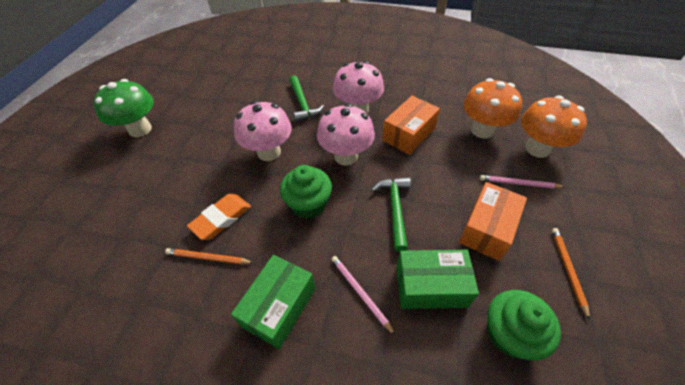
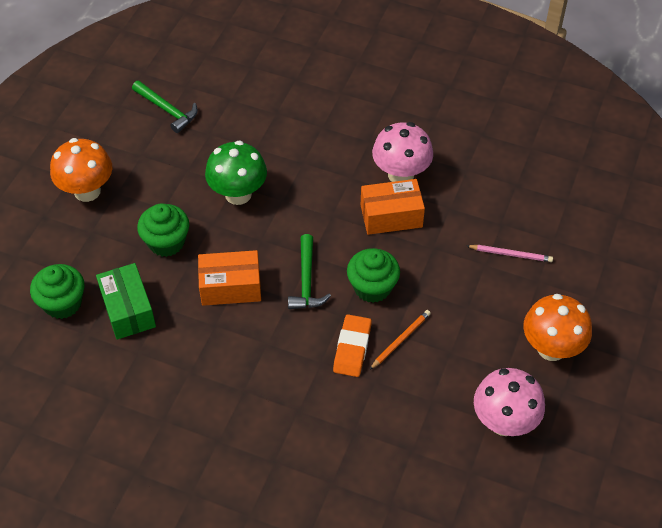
green box: 2 -> 1
green cupcake: 2 -> 3
orange pencil: 2 -> 1
pink mushroom: 3 -> 2
pink pencil: 2 -> 1

